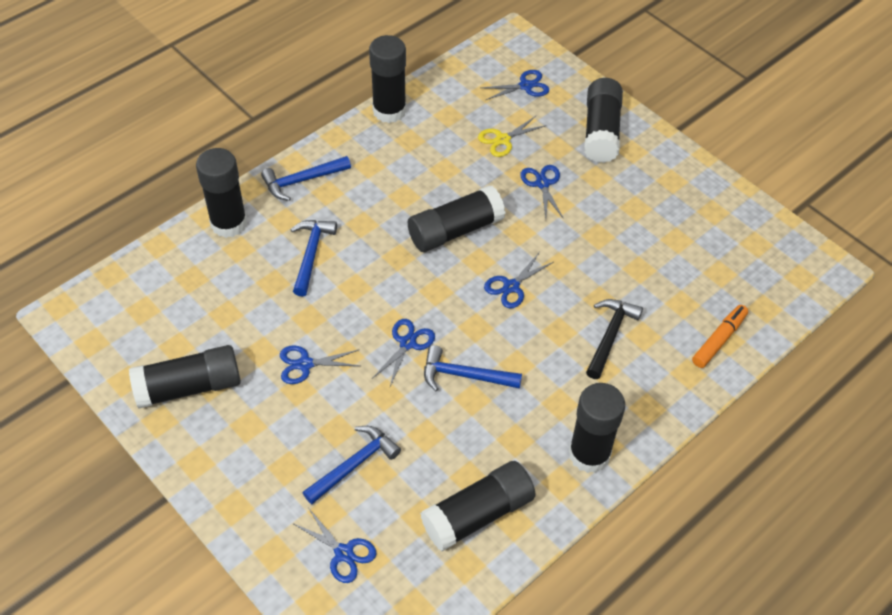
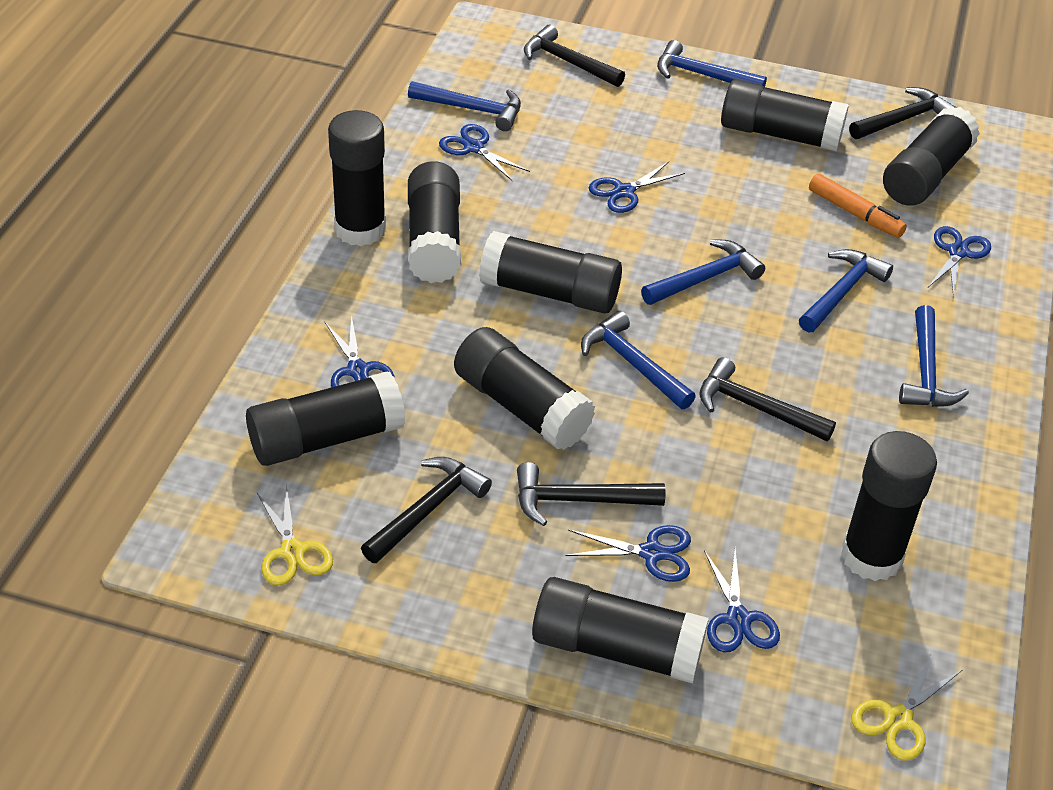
black glue stick: 7 -> 9
black hammer: 1 -> 5
blue hammer: 4 -> 6
yellow scissors: 1 -> 2

